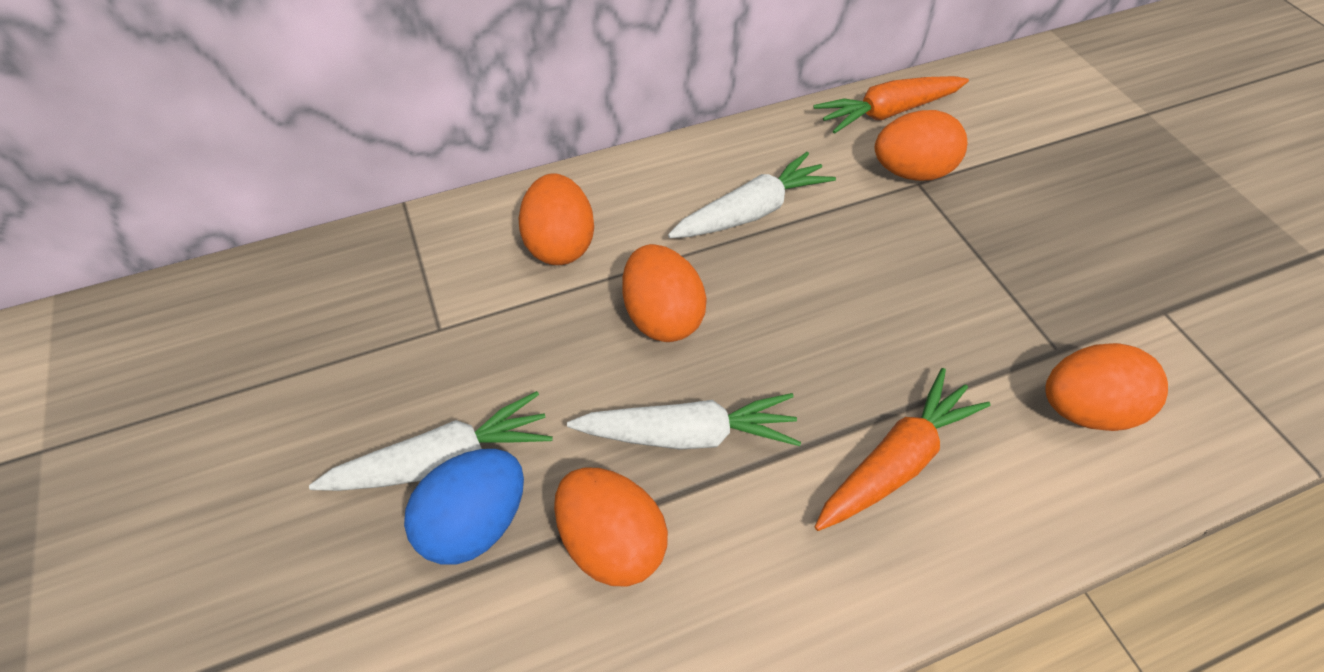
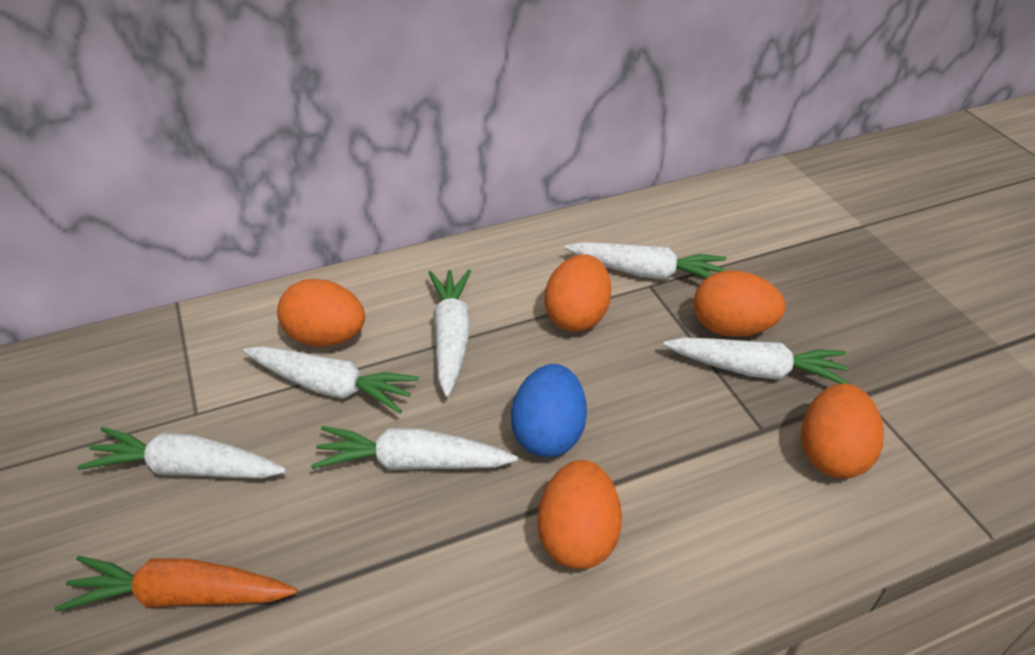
orange carrot: 2 -> 1
white carrot: 3 -> 6

